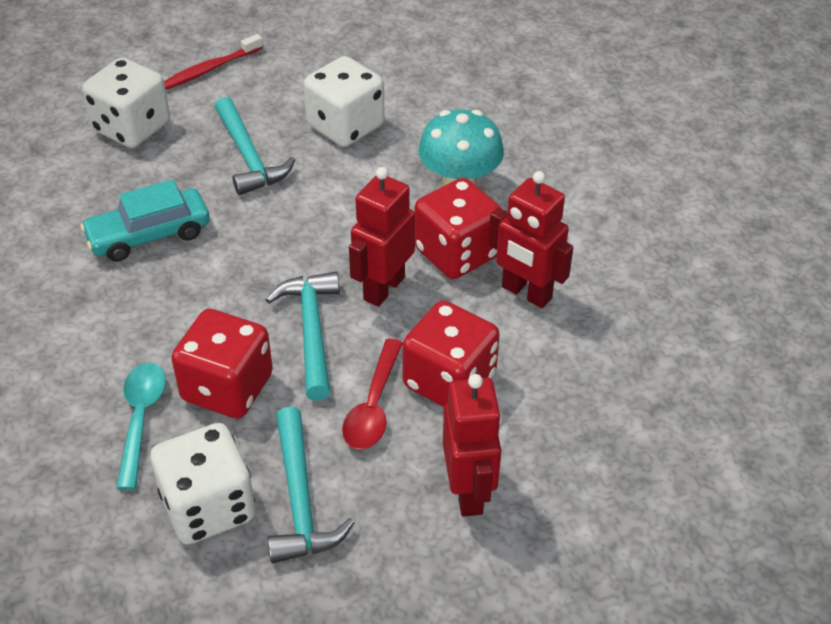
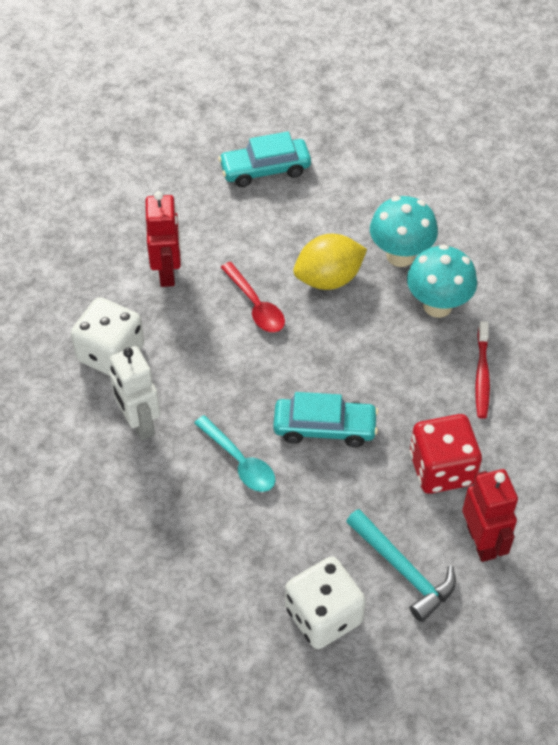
red dice: 3 -> 1
red robot: 3 -> 2
turquoise car: 1 -> 2
turquoise hammer: 3 -> 1
turquoise mushroom: 1 -> 2
white dice: 3 -> 2
white robot: 0 -> 1
yellow lemon: 0 -> 1

